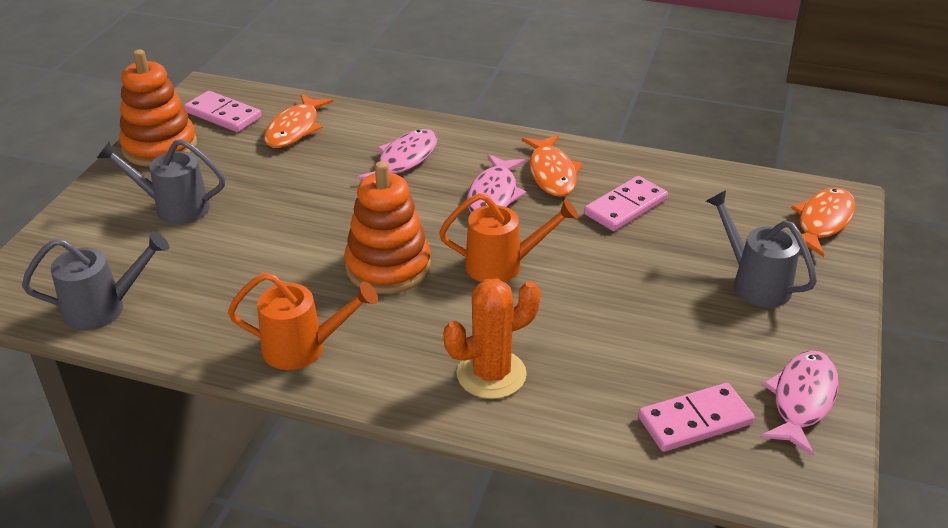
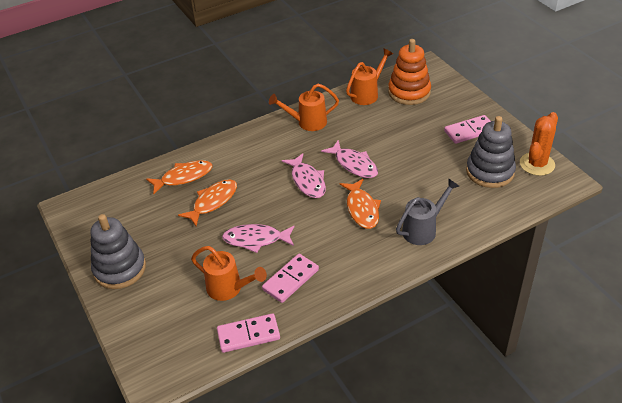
grey stacking toy: 0 -> 2
grey watering can: 3 -> 1
orange stacking toy: 2 -> 1
orange watering can: 2 -> 3

